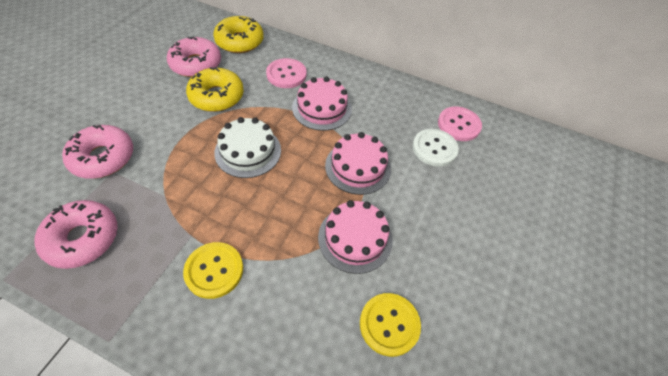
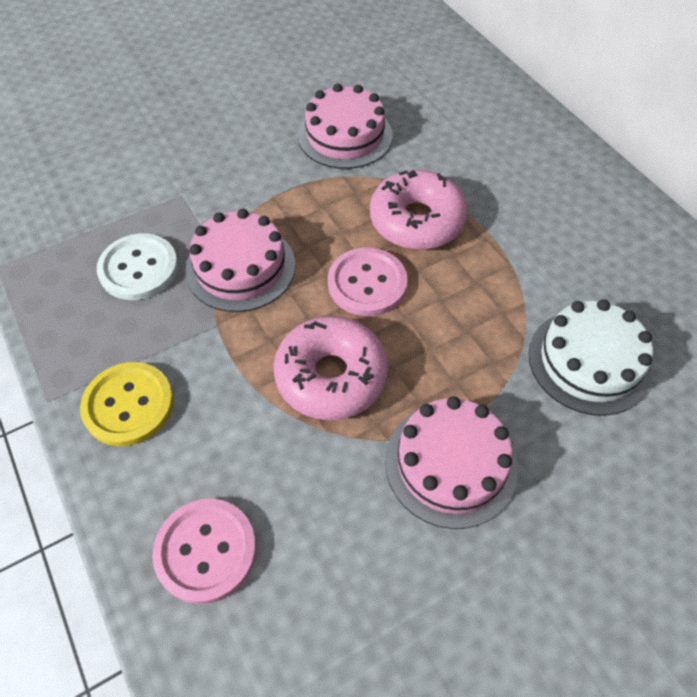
pink donut: 3 -> 2
yellow button: 2 -> 1
yellow donut: 2 -> 0

